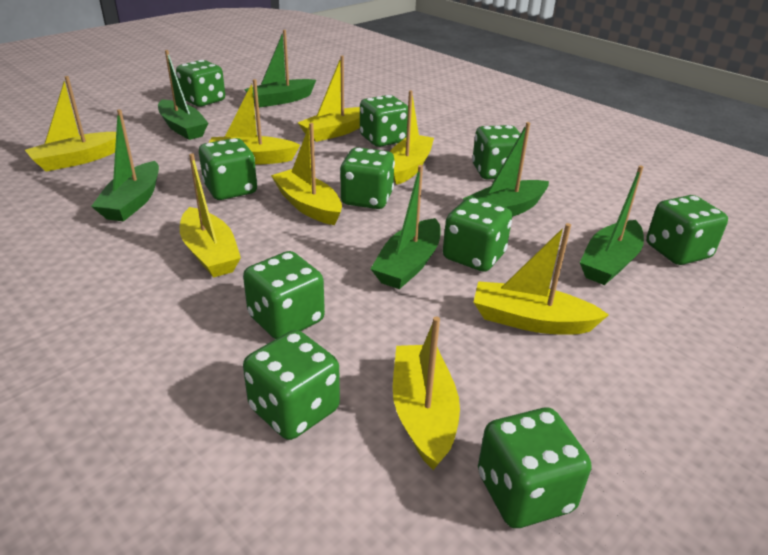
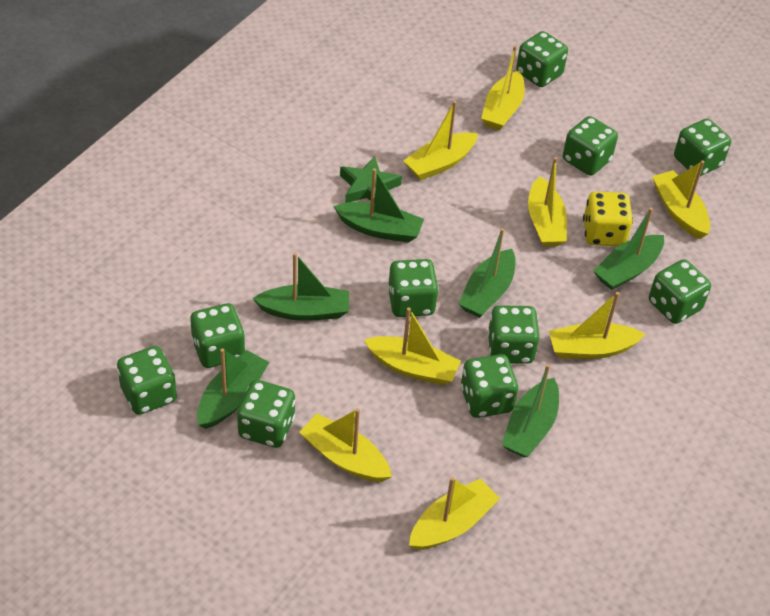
green star: 0 -> 1
yellow dice: 0 -> 1

